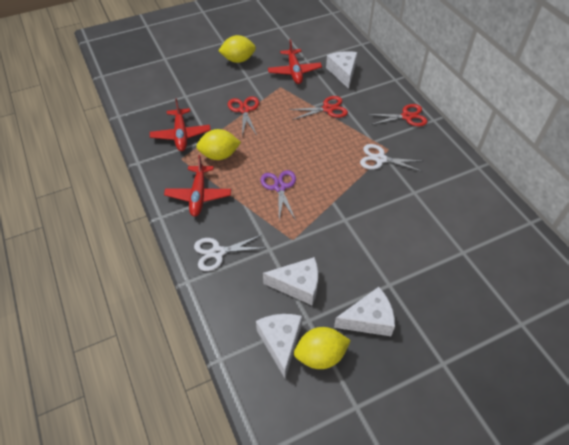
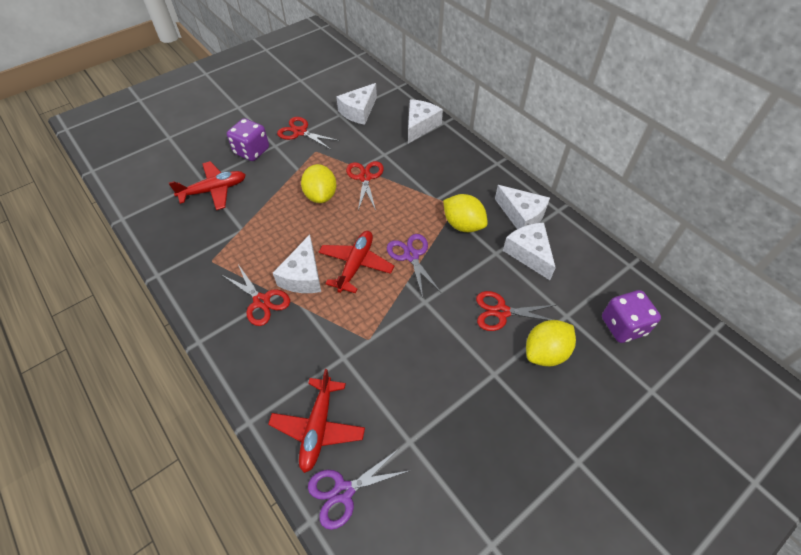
purple dice: 0 -> 2
purple scissors: 1 -> 2
red scissors: 3 -> 4
white cheese: 4 -> 5
white scissors: 2 -> 0

